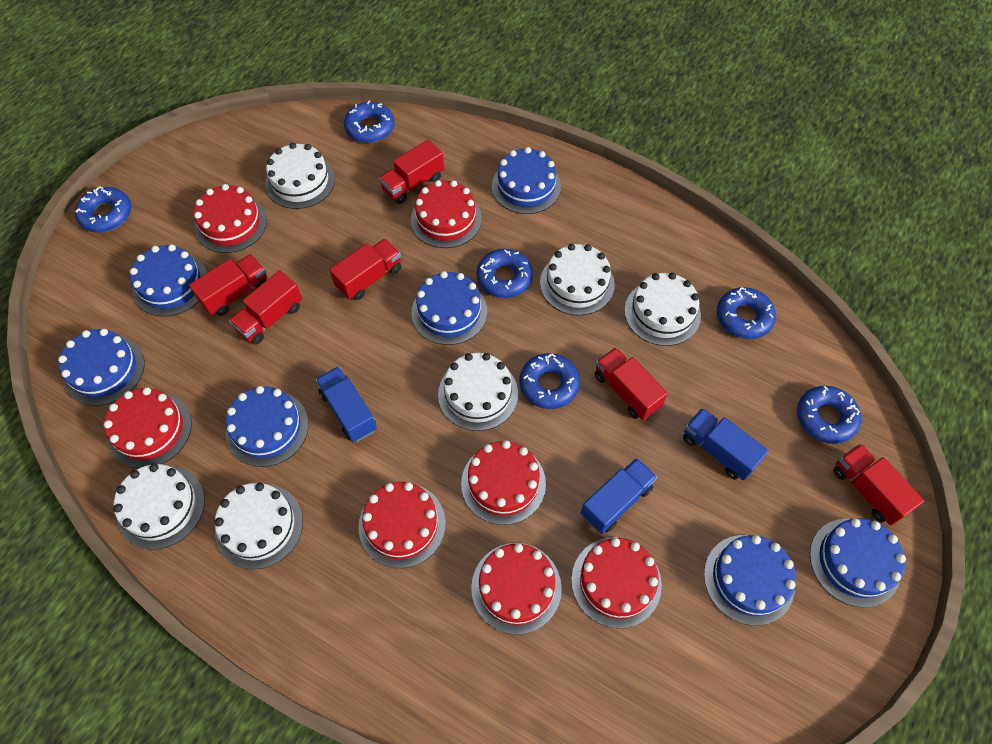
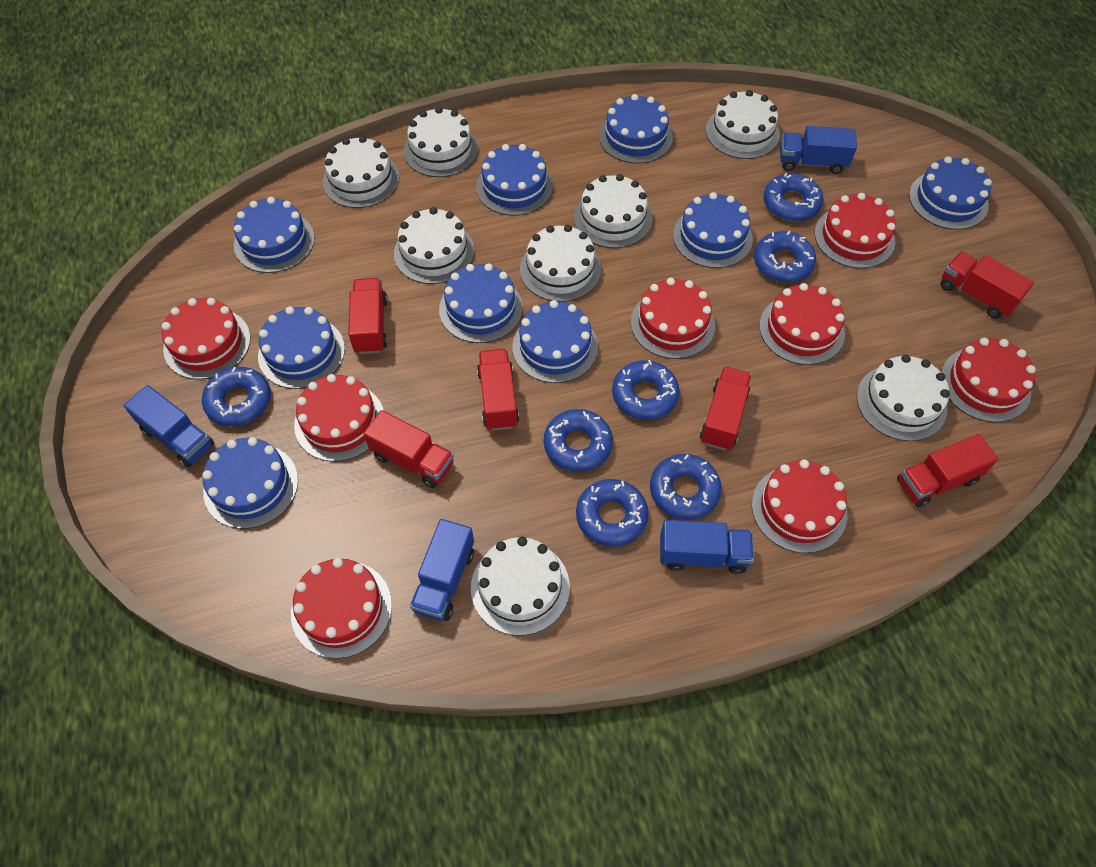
blue cake: 7 -> 9
blue donut: 6 -> 7
blue truck: 3 -> 4
red cake: 7 -> 8
white cake: 6 -> 8

